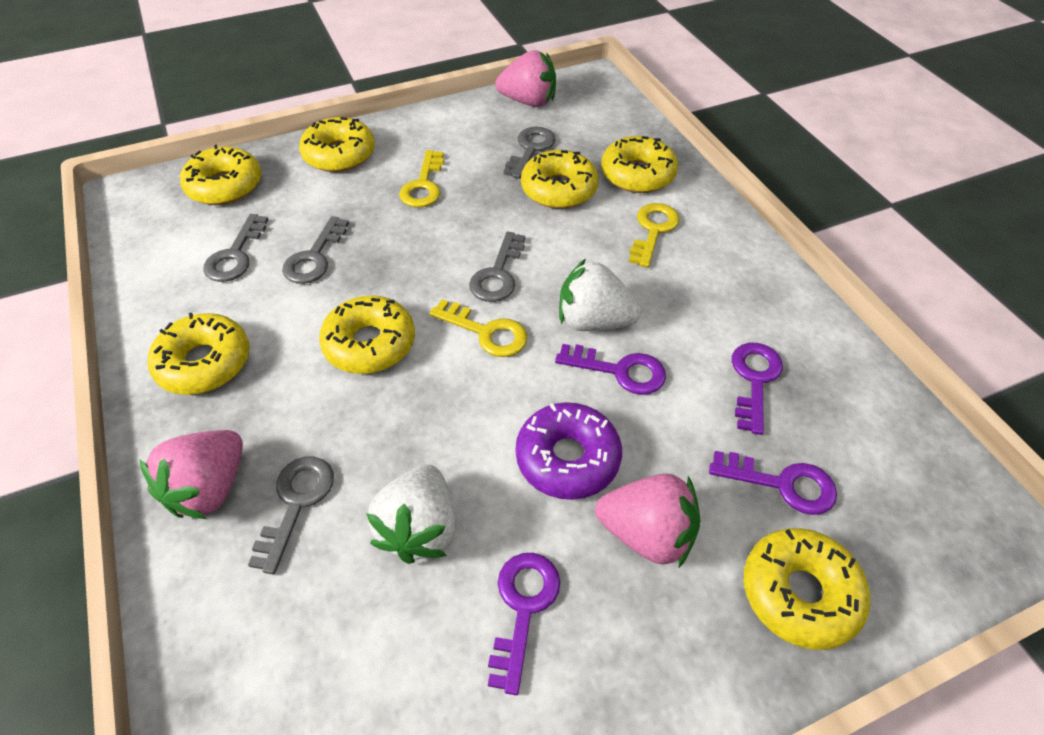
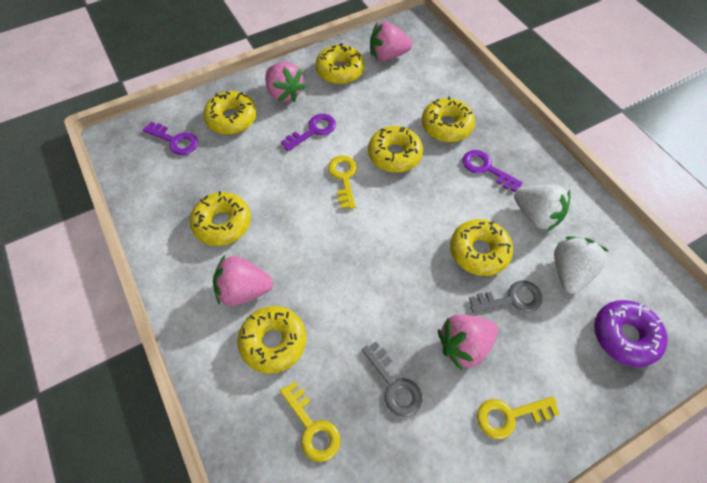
grey key: 5 -> 2
pink strawberry: 3 -> 4
purple key: 4 -> 3

